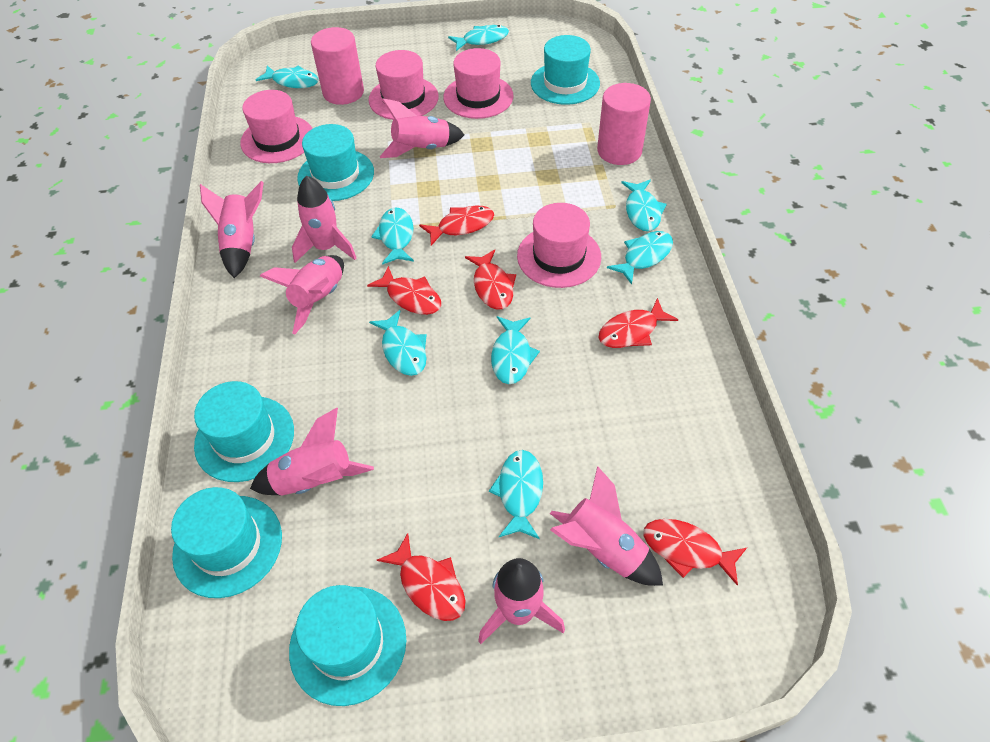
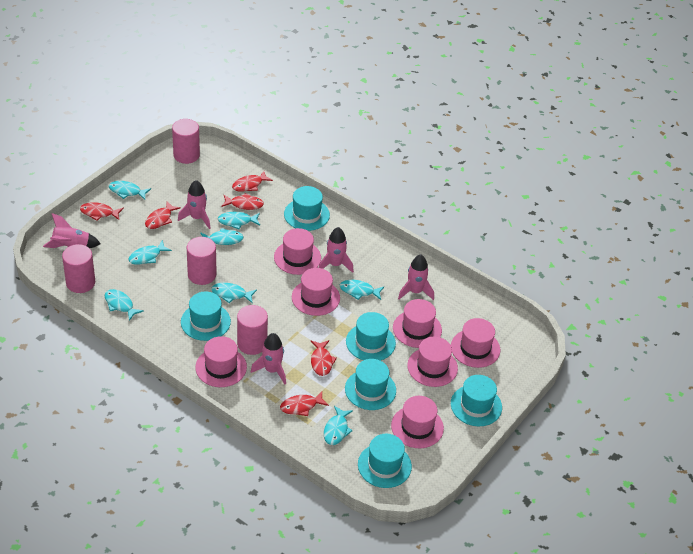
pink cylinder: 2 -> 4
pink hat: 4 -> 7
pink rocket: 7 -> 5
turquoise hat: 5 -> 6

